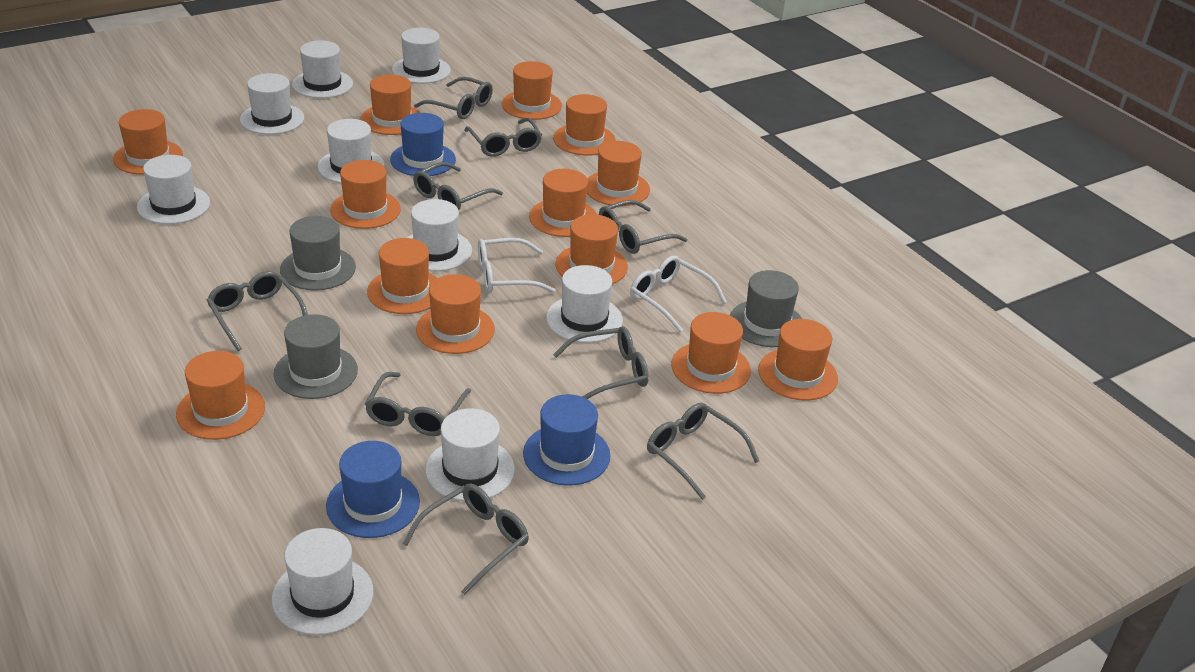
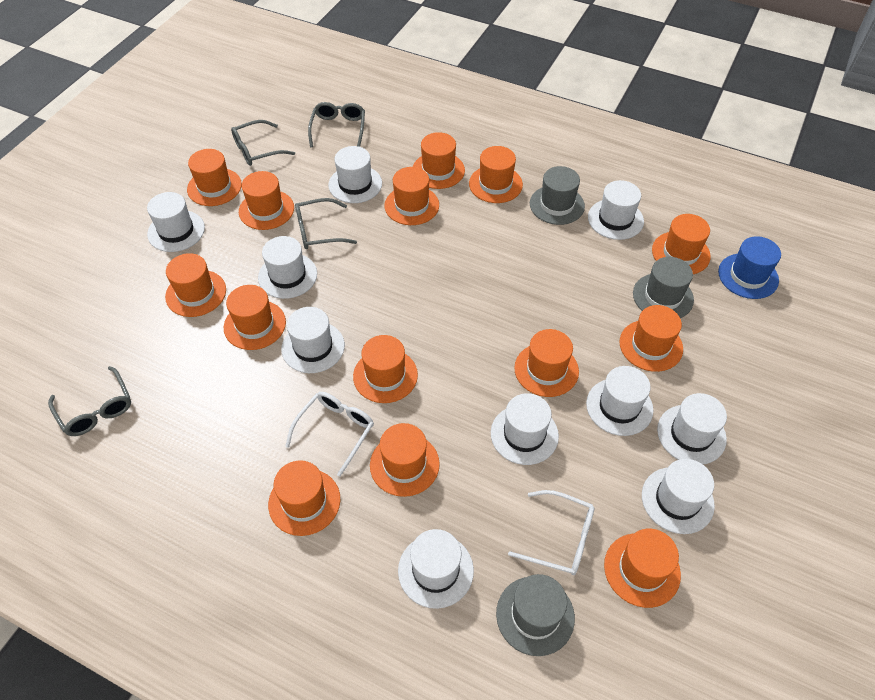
blue hat: 3 -> 1
grey glasses: 9 -> 4
orange hat: 13 -> 14
white hat: 9 -> 10

